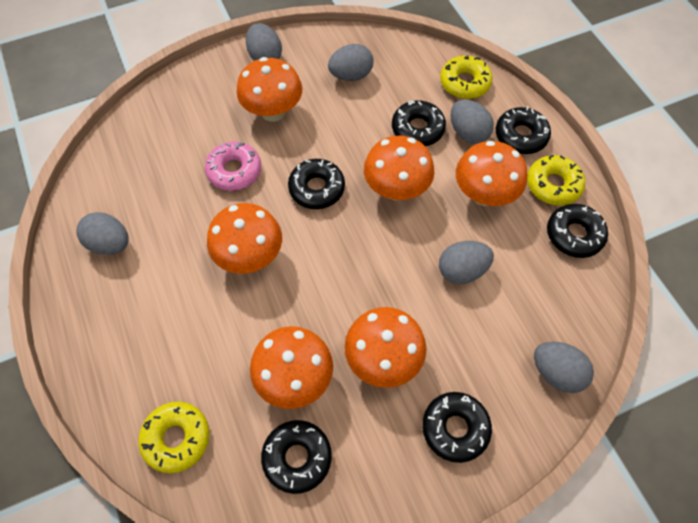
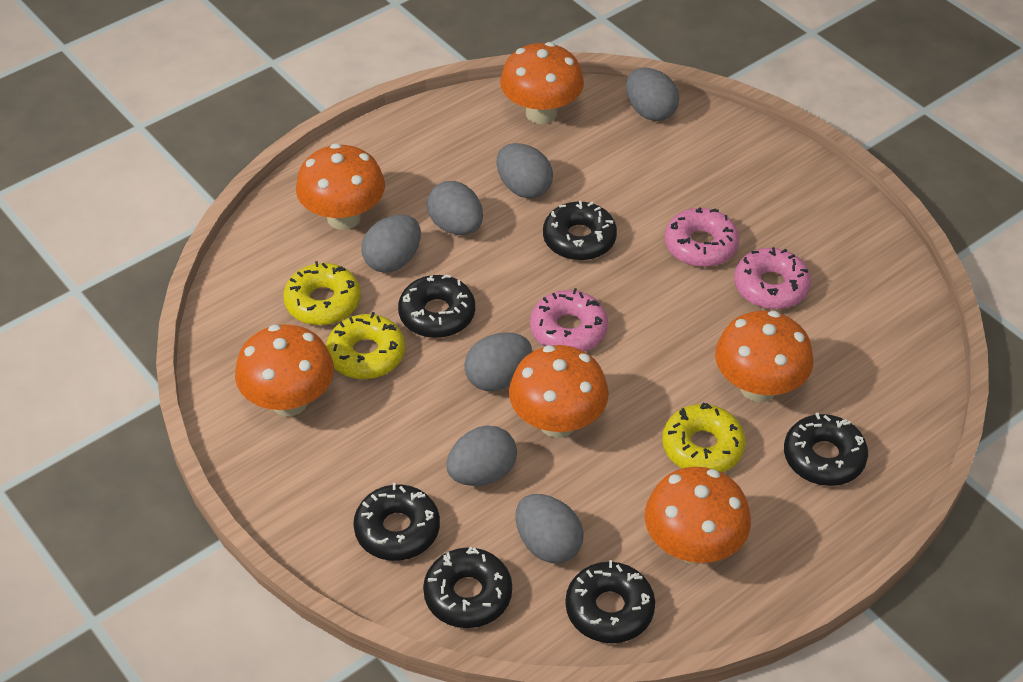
grey egg: 6 -> 7
pink donut: 1 -> 3

